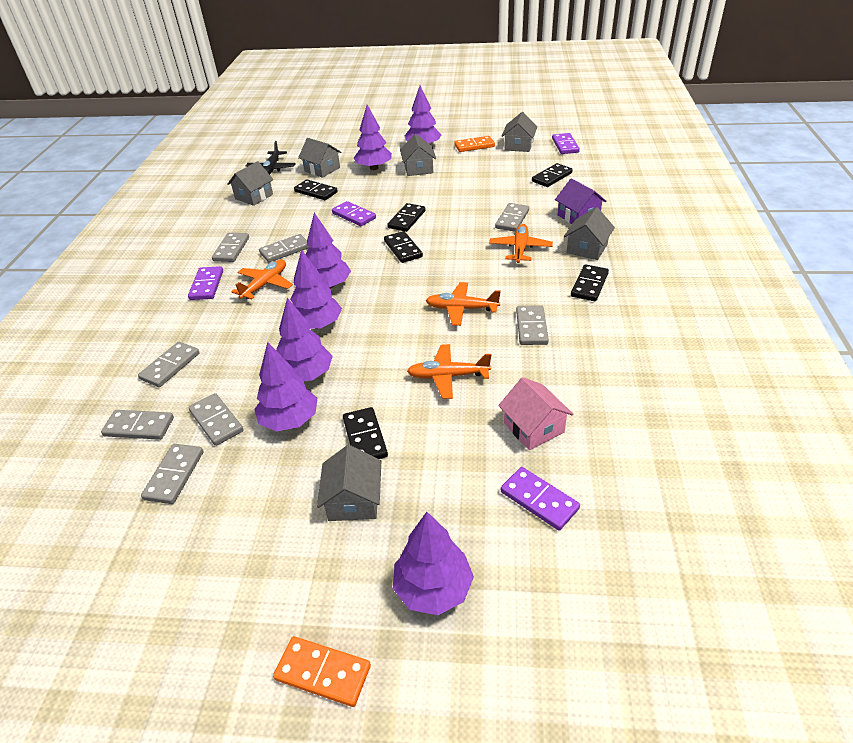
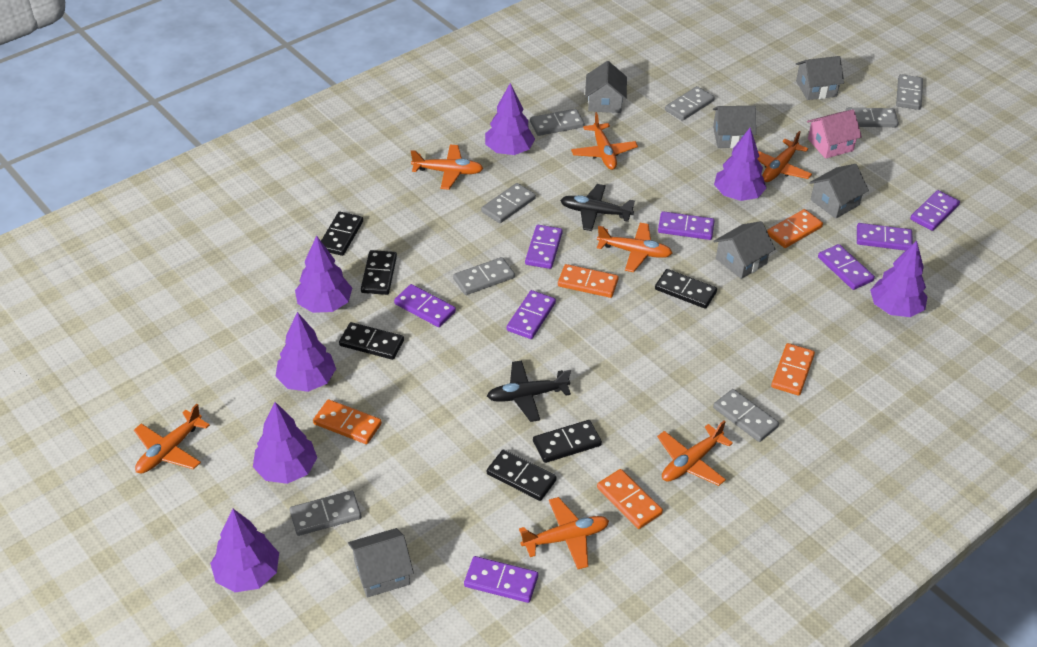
black plane: 1 -> 2
orange domino: 2 -> 5
orange plane: 4 -> 7
purple domino: 4 -> 8
purple house: 1 -> 0

